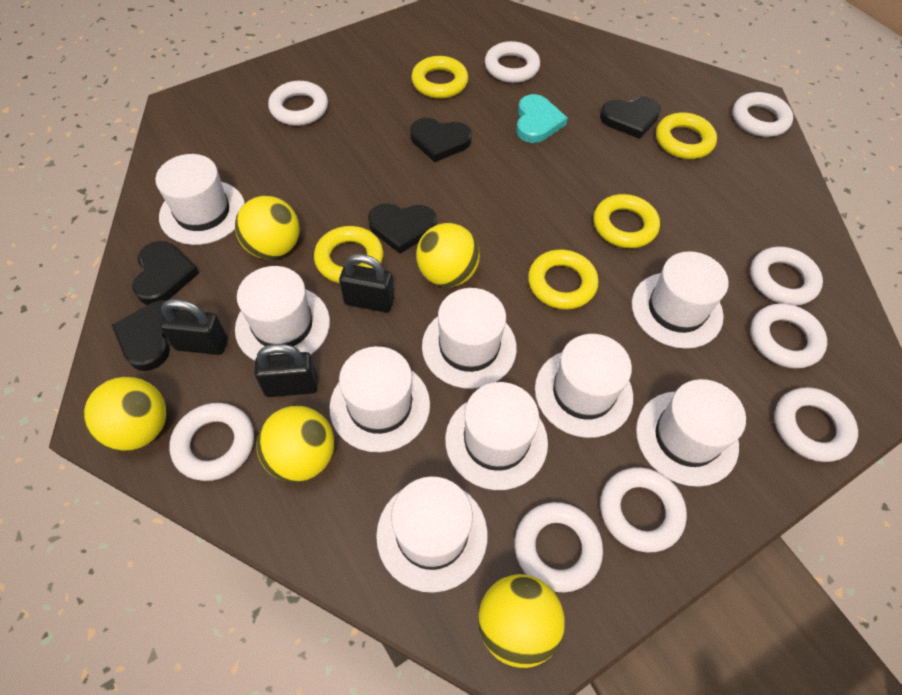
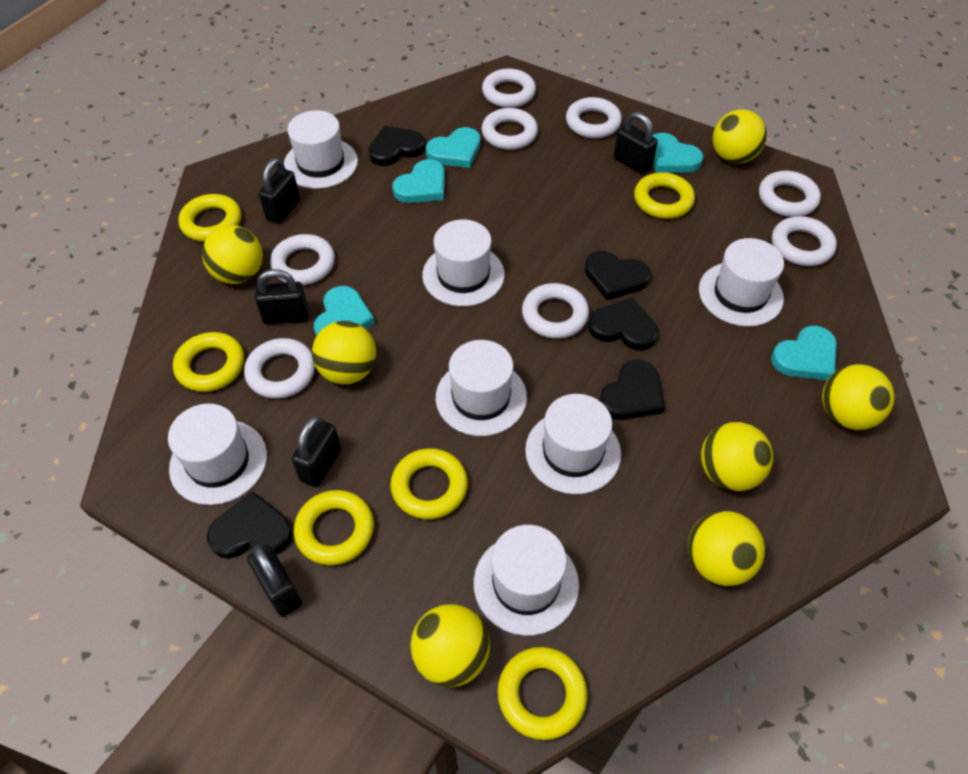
black padlock: 3 -> 5
turquoise heart: 1 -> 5
white hat: 9 -> 7
white ring: 9 -> 8
yellow ball: 5 -> 7
yellow ring: 5 -> 6

